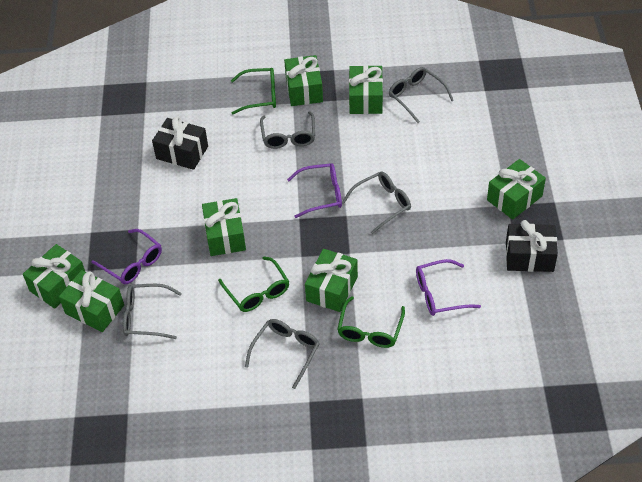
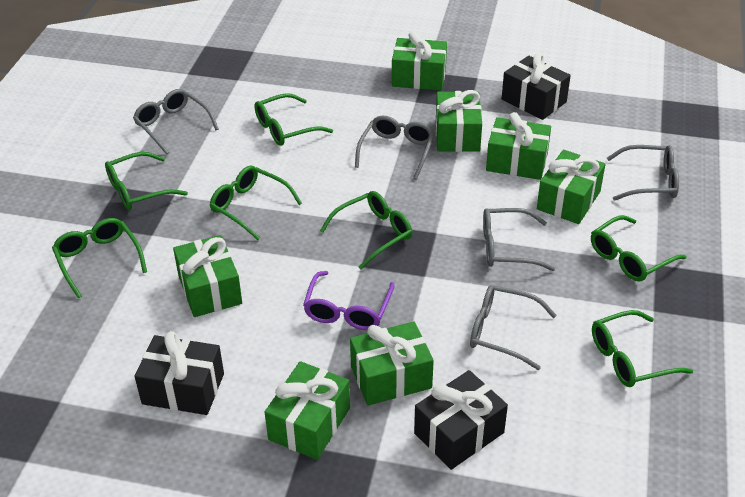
black gift: 2 -> 3
green glasses: 3 -> 7
purple glasses: 3 -> 1

